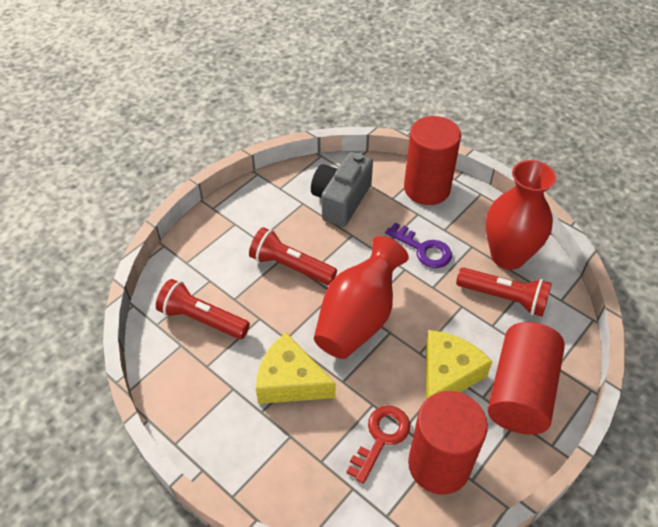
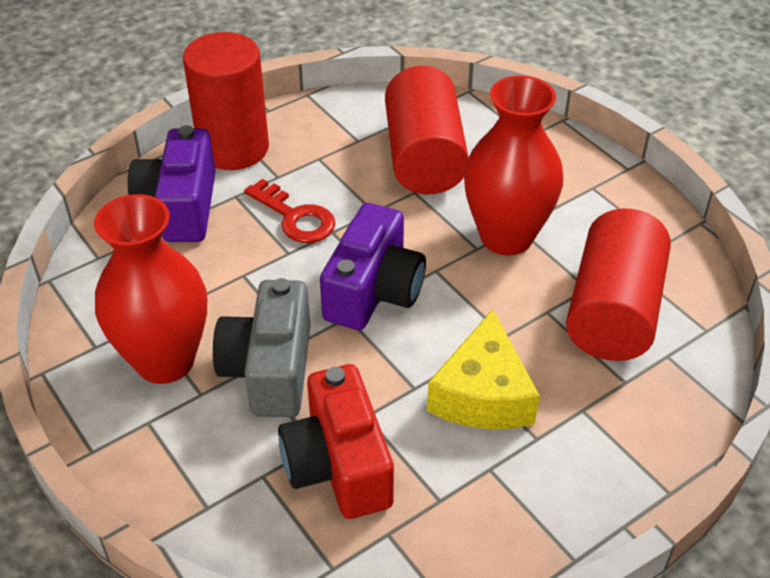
purple camera: 0 -> 2
purple key: 1 -> 0
red camera: 0 -> 1
red flashlight: 3 -> 0
yellow cheese: 2 -> 1

